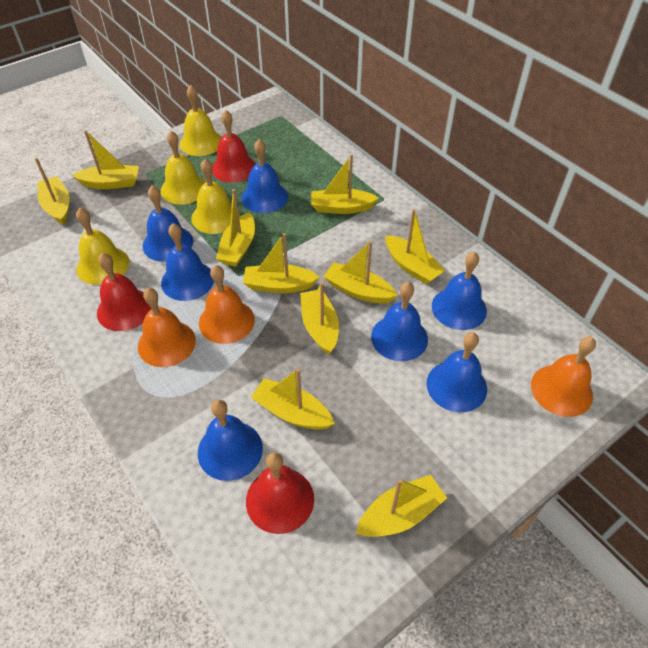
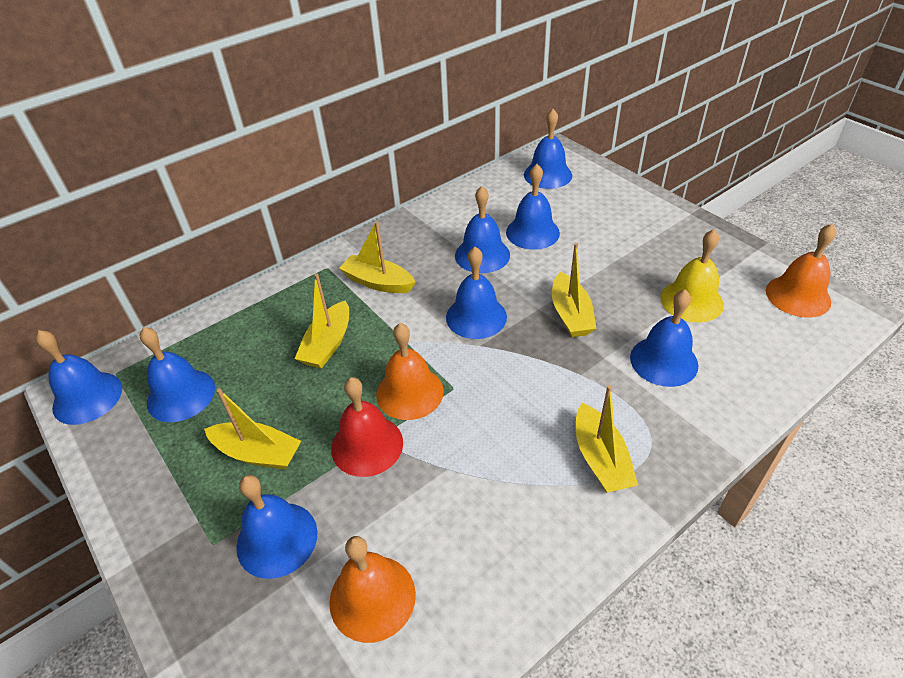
blue bell: 7 -> 8
red bell: 3 -> 1
yellow bell: 4 -> 1
yellow boat: 10 -> 5

